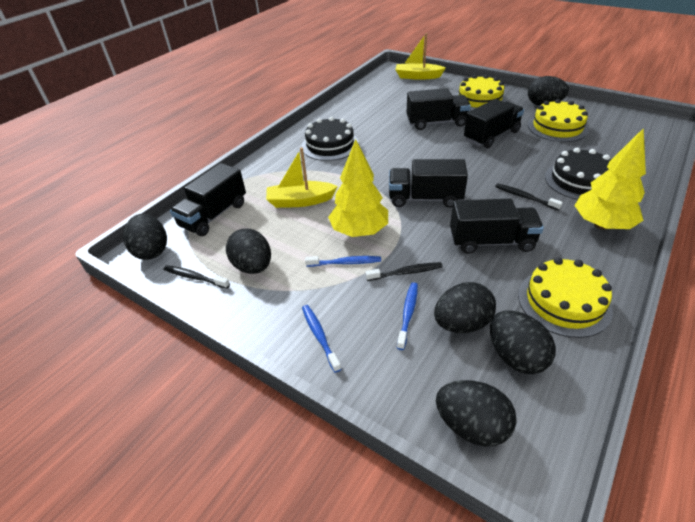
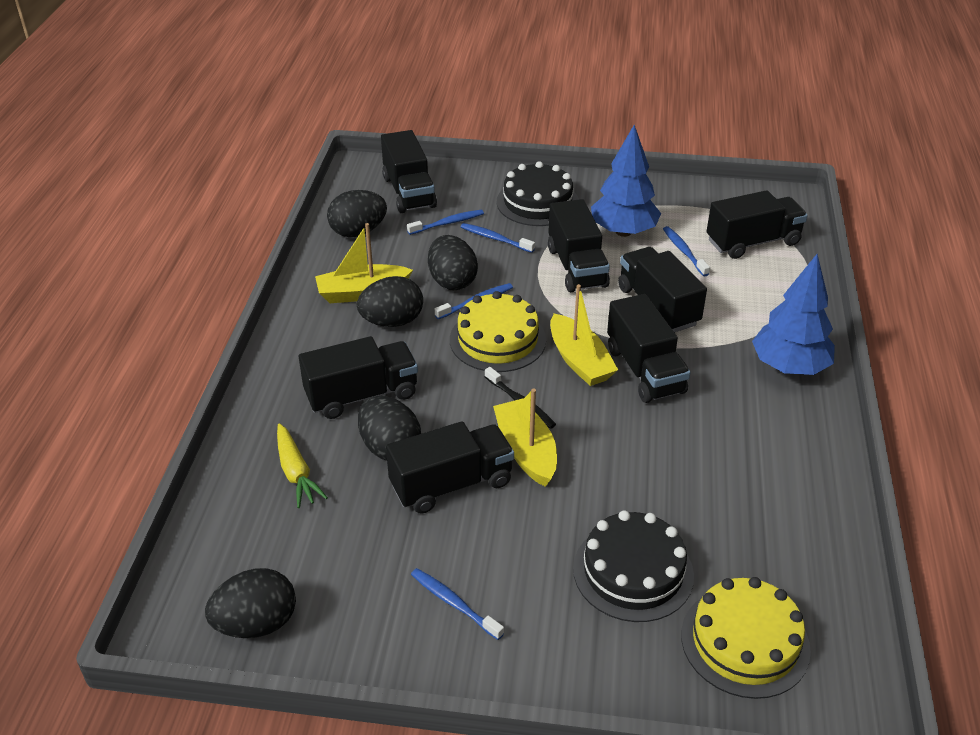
black egg: 6 -> 5
black toothbrush: 3 -> 1
black truck: 5 -> 7
blue toothbrush: 3 -> 5
blue tree: 0 -> 2
yellow boat: 2 -> 3
yellow cake: 3 -> 2
yellow carrot: 0 -> 1
yellow tree: 2 -> 0

